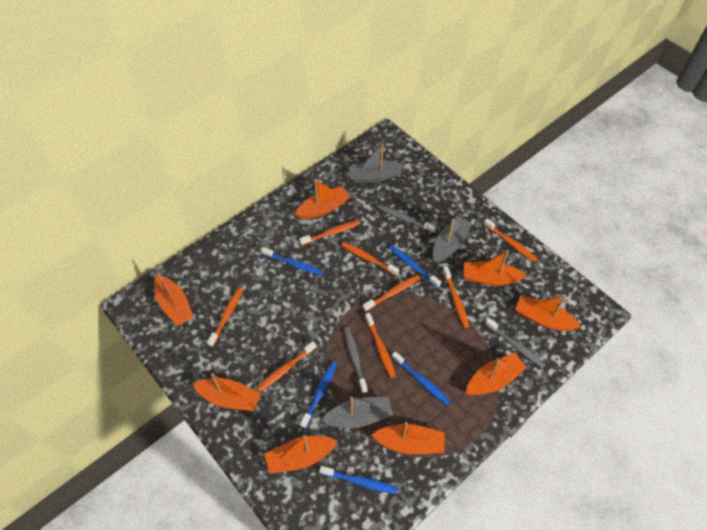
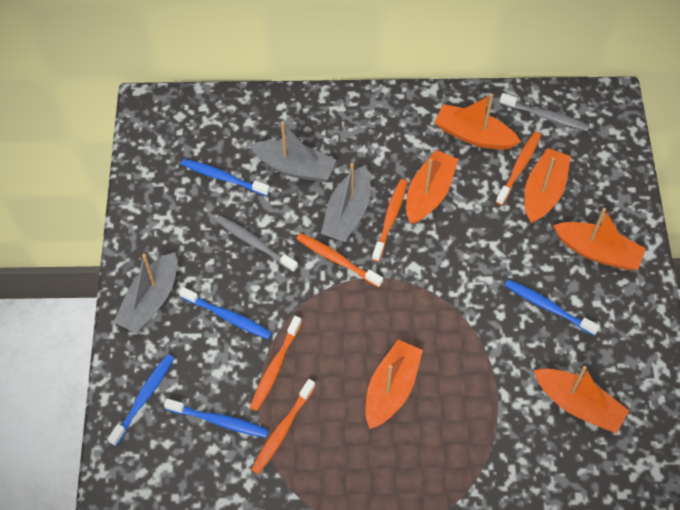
grey toothbrush: 3 -> 2
orange boat: 8 -> 6
orange toothbrush: 8 -> 5

